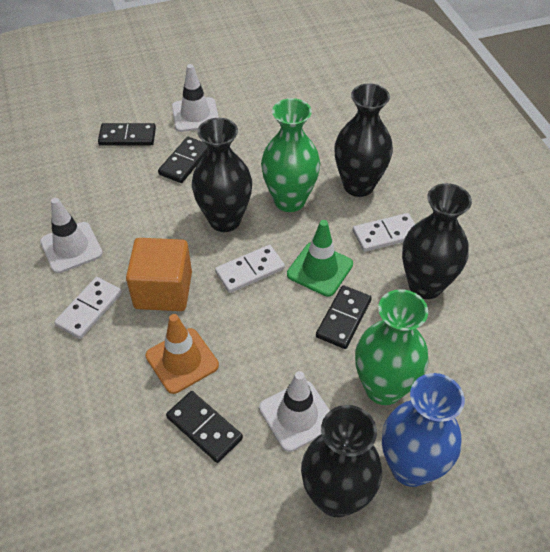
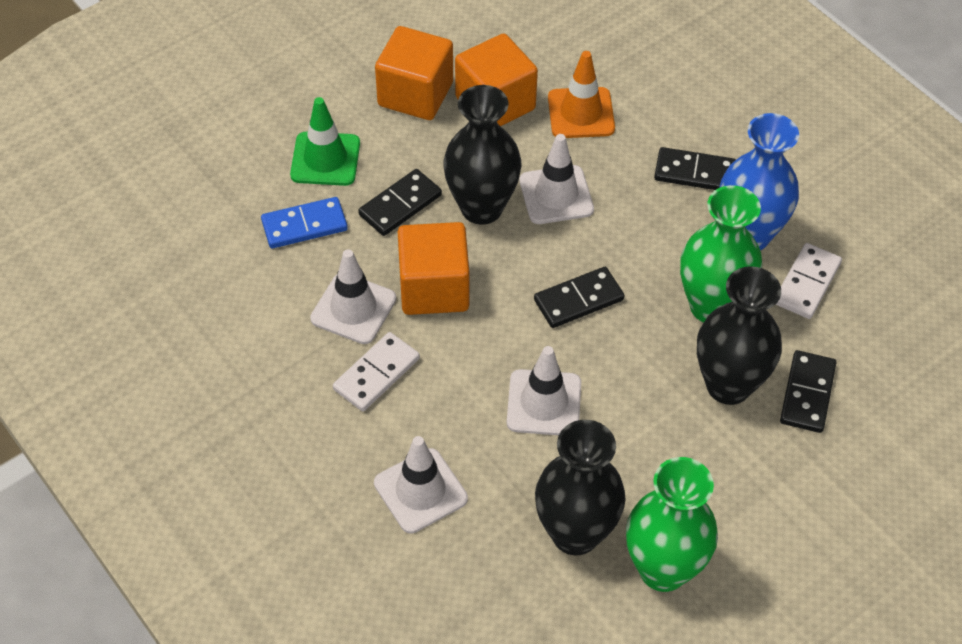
black vase: 4 -> 3
blue domino: 0 -> 1
orange cube: 1 -> 3
white domino: 3 -> 2
white traffic cone: 3 -> 4

